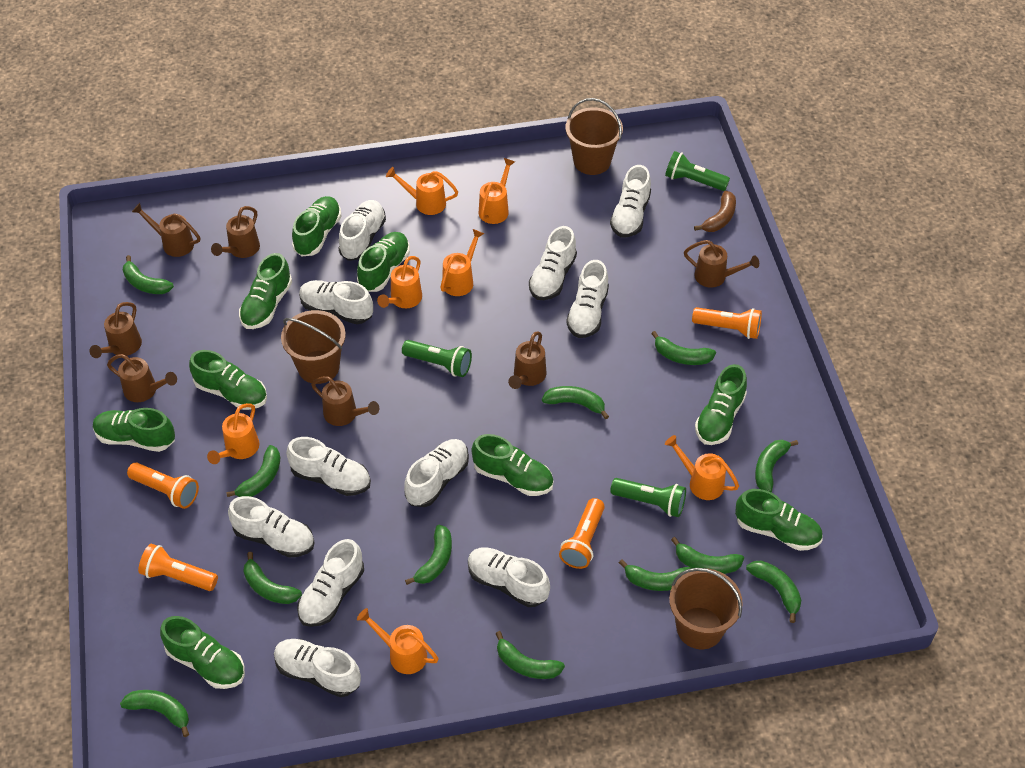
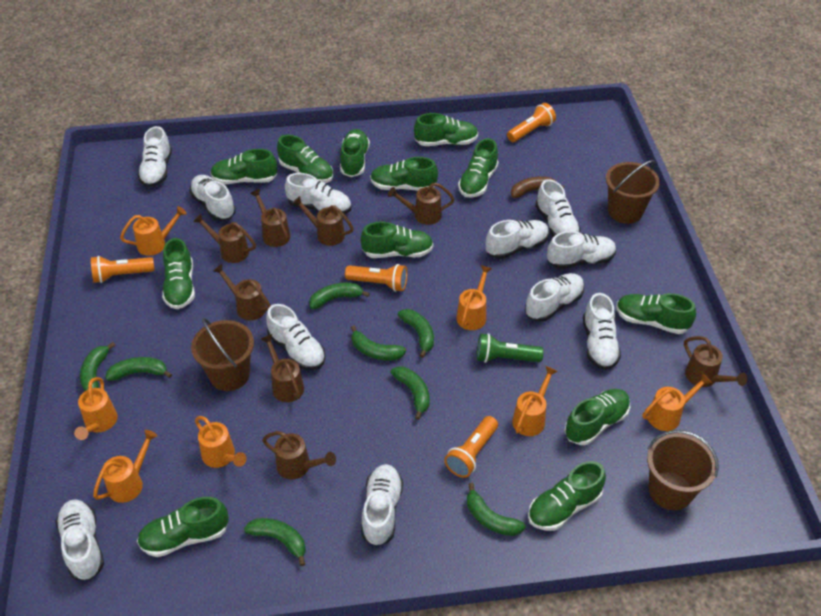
brown watering can: 7 -> 8
green banana: 12 -> 8
green flashlight: 3 -> 1
green shoe: 9 -> 12

